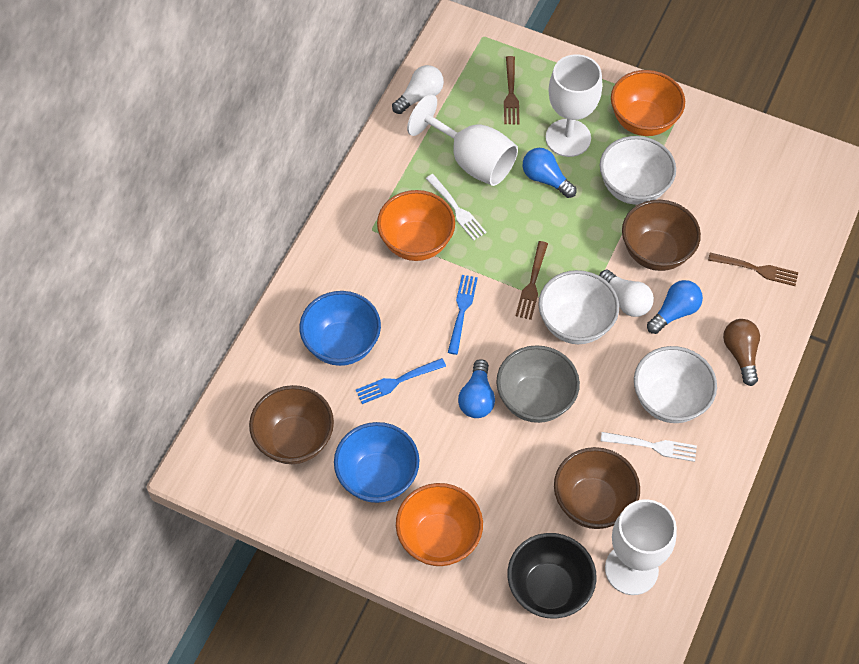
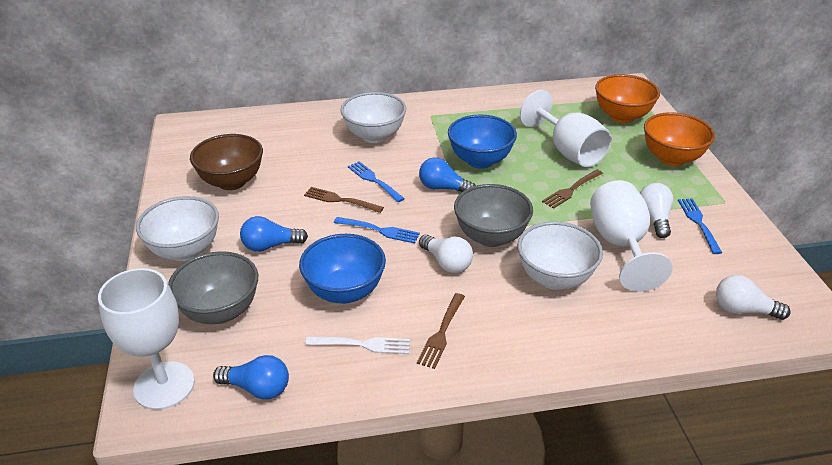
black bowl: 1 -> 0
blue fork: 2 -> 3
brown bowl: 3 -> 1
brown light bulb: 1 -> 0
grey bowl: 1 -> 2
orange bowl: 3 -> 2
white fork: 2 -> 1
white light bulb: 2 -> 3

